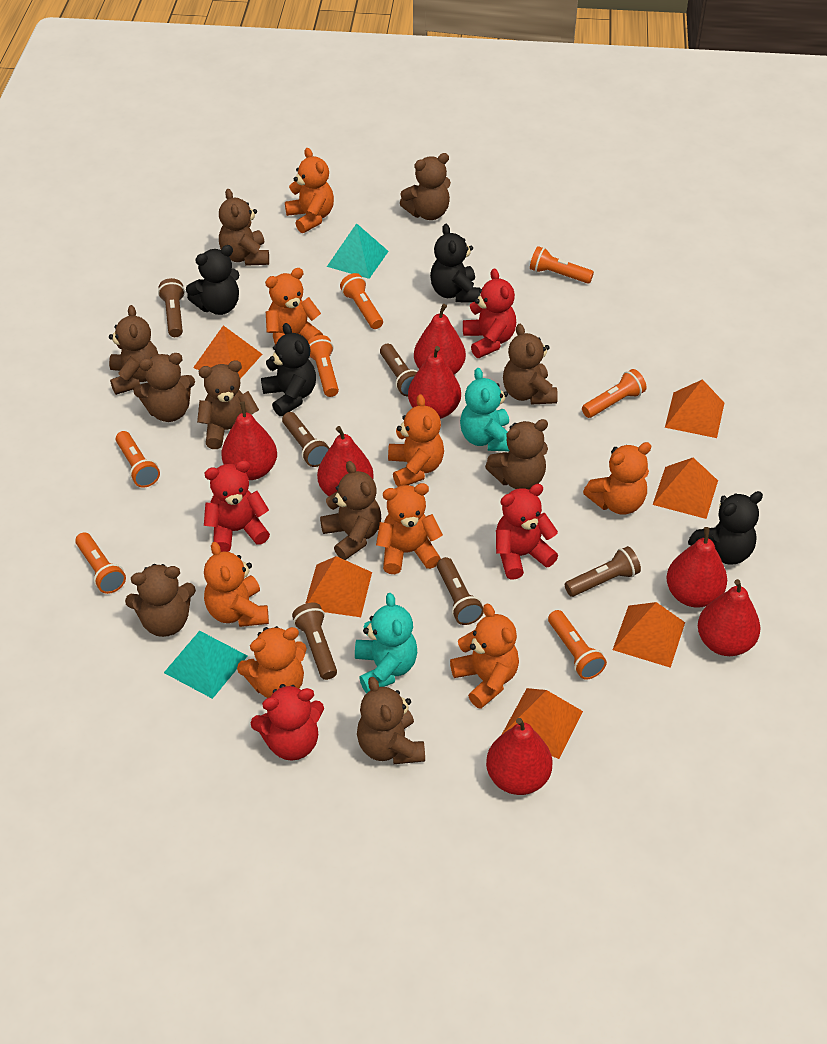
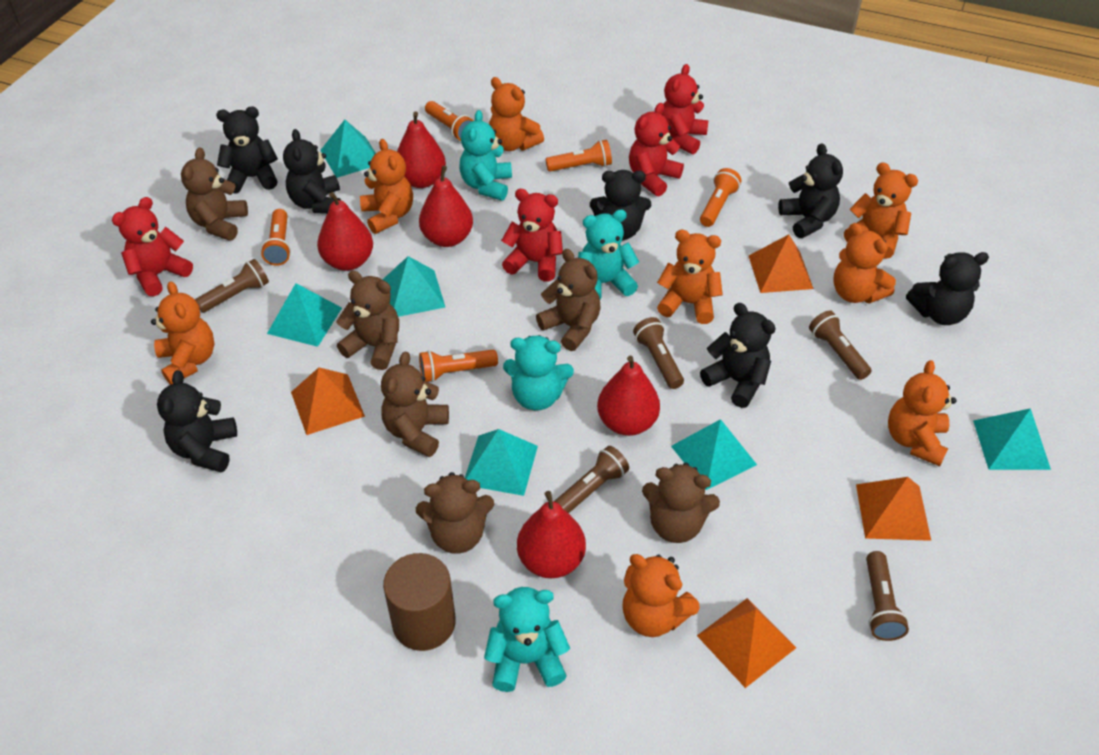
black teddy bear: 4 -> 7
brown cylinder: 0 -> 1
brown flashlight: 6 -> 5
brown teddy bear: 10 -> 6
orange flashlight: 7 -> 5
orange pyramid: 6 -> 4
red pear: 7 -> 5
turquoise pyramid: 2 -> 6
turquoise teddy bear: 2 -> 4

